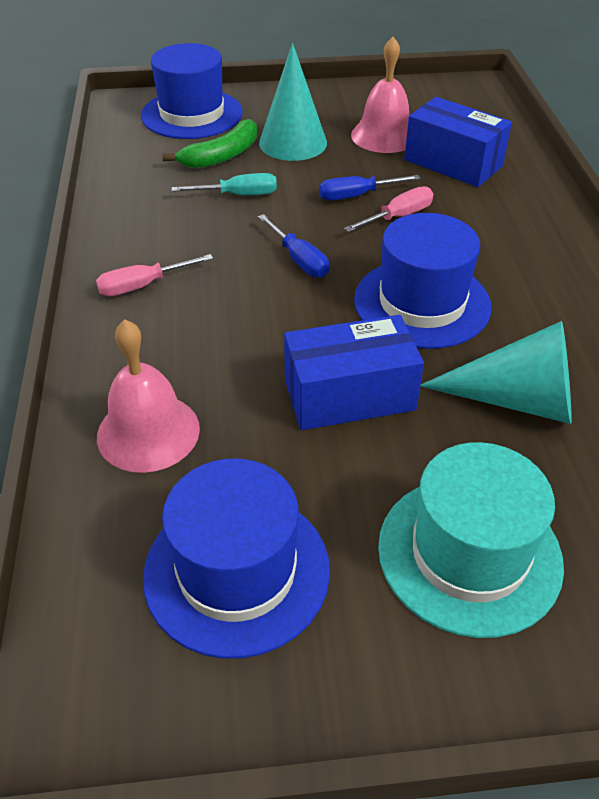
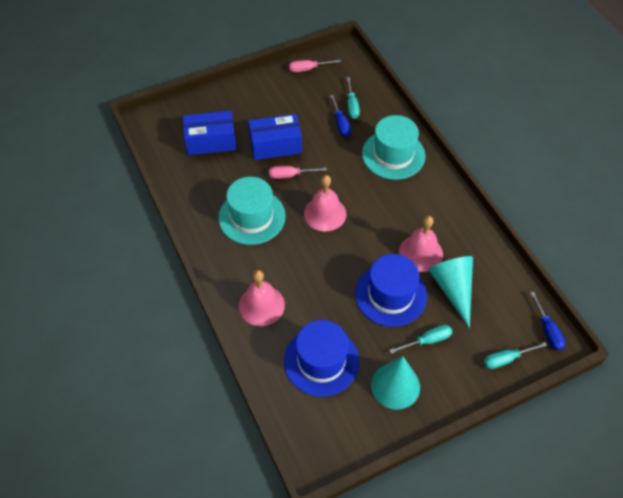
blue hat: 3 -> 2
green banana: 1 -> 0
pink bell: 2 -> 3
turquoise hat: 1 -> 2
turquoise screwdriver: 1 -> 3

